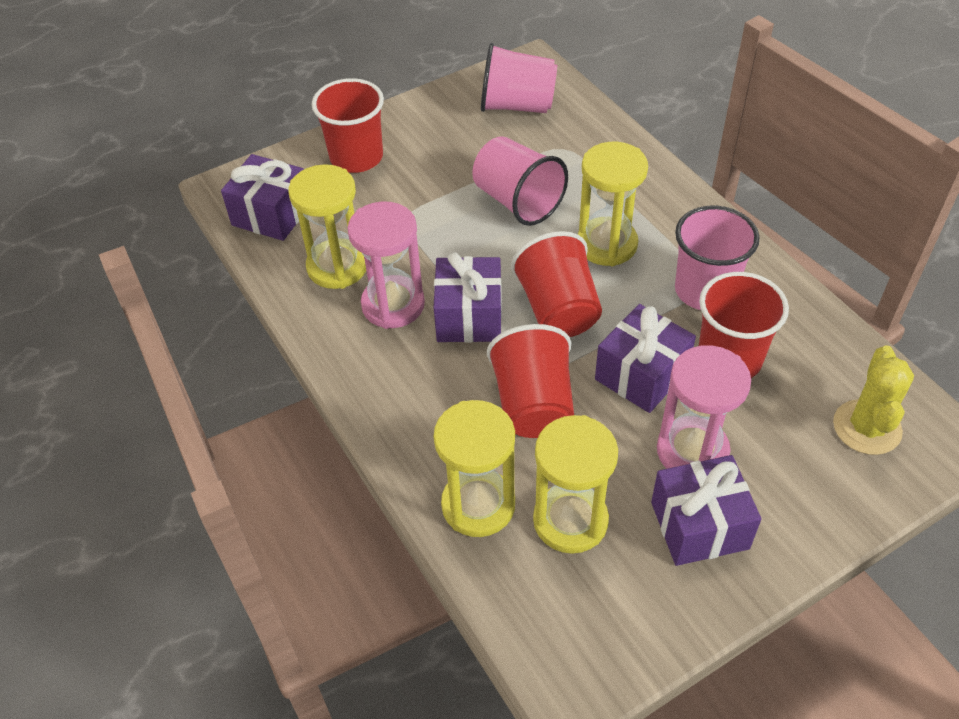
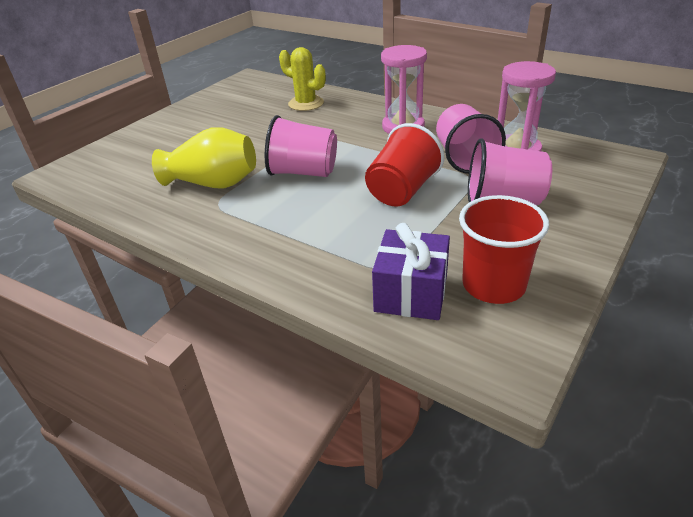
purple gift: 4 -> 1
red cup: 4 -> 2
yellow hourglass: 4 -> 0
yellow vase: 0 -> 1

